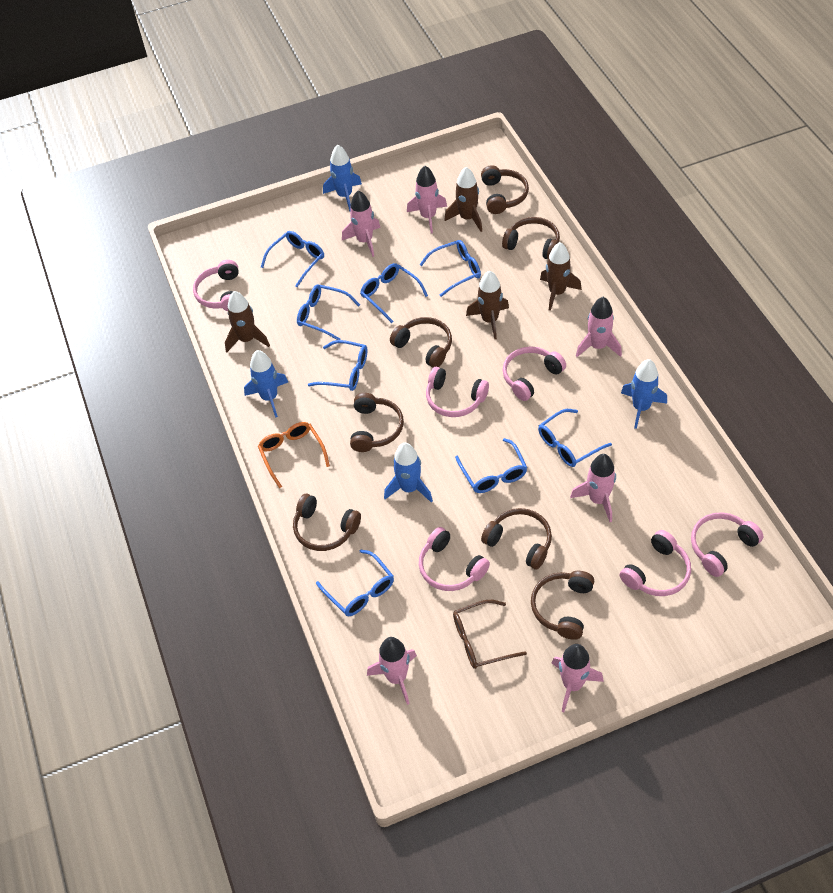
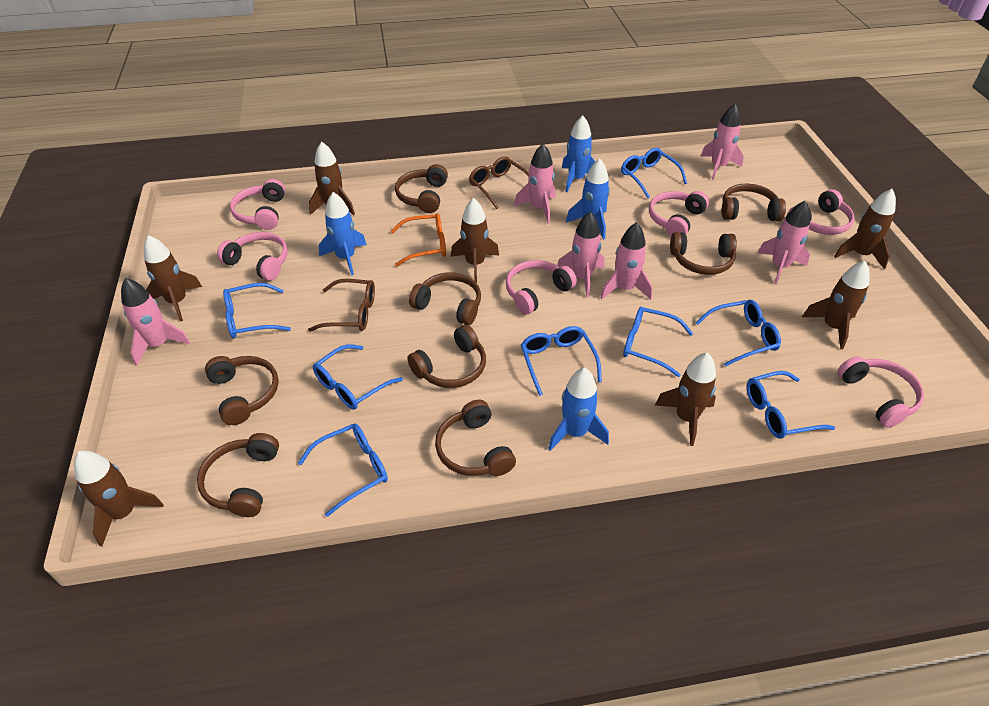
brown glasses: 1 -> 2
brown headphones: 7 -> 8
brown rocket: 4 -> 7

